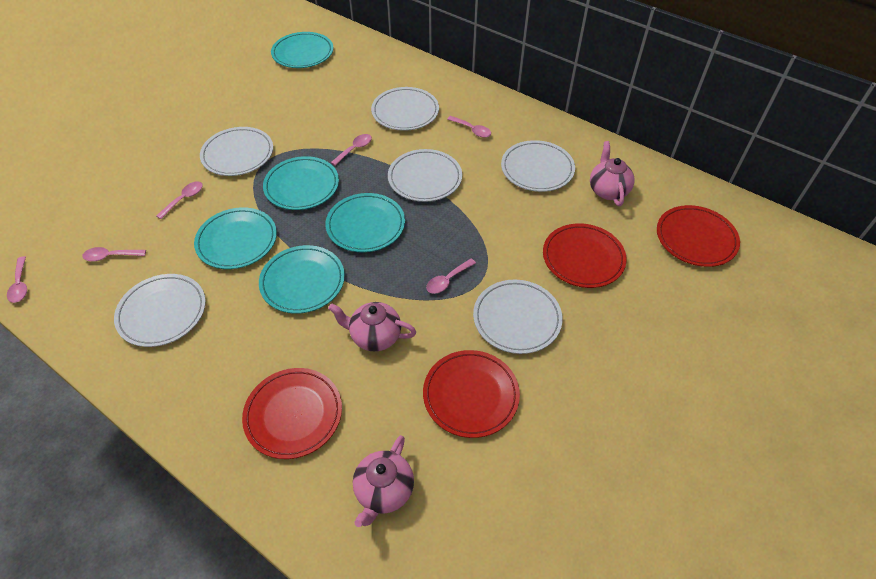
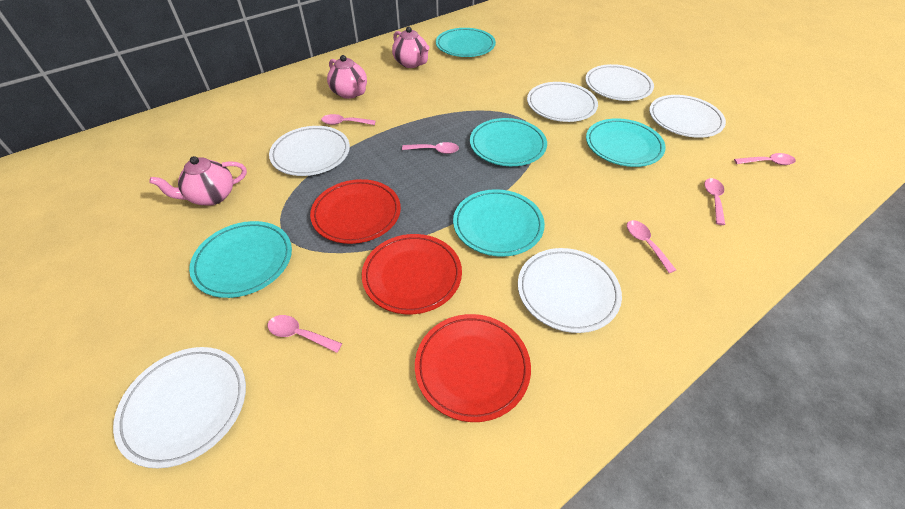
red plate: 4 -> 3

